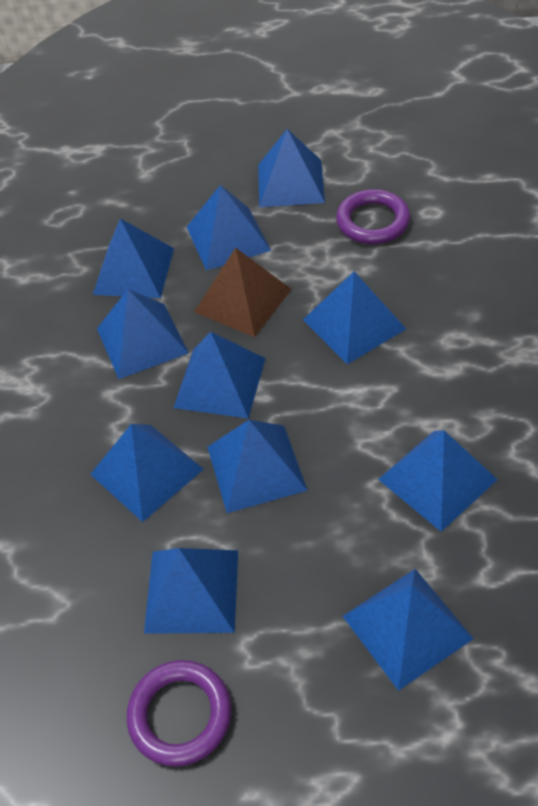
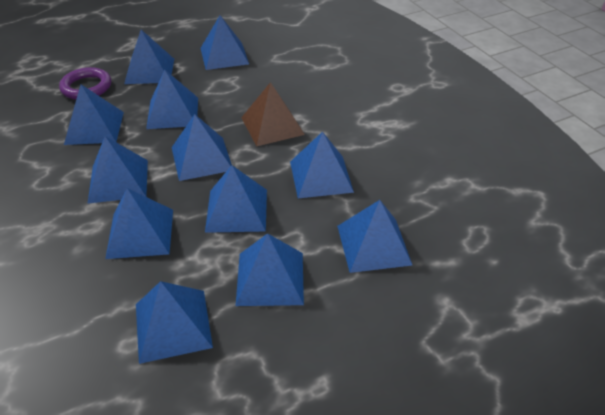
blue pyramid: 11 -> 12
purple ring: 2 -> 1

